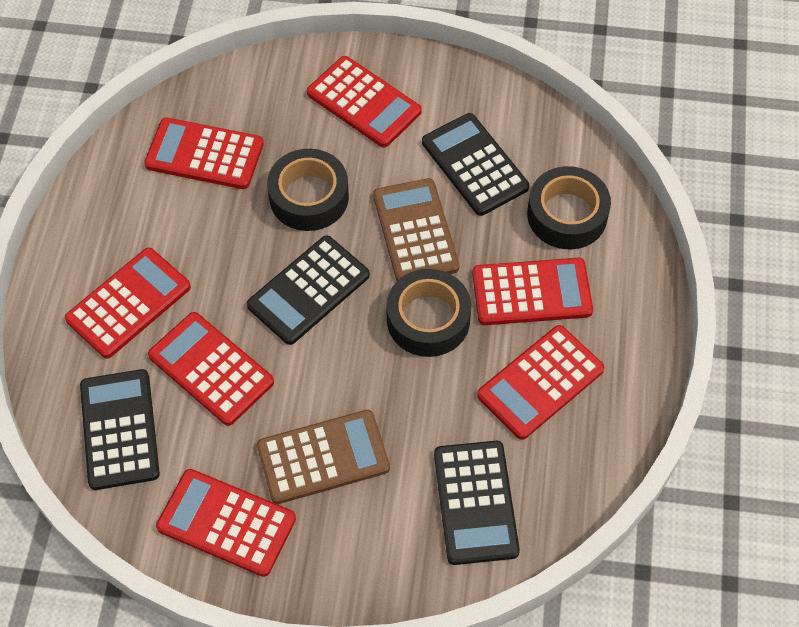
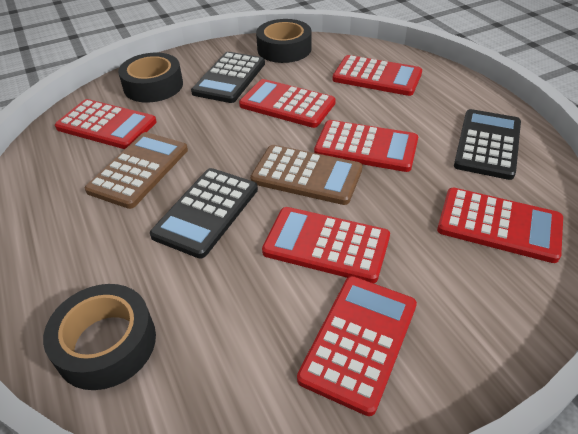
black calculator: 4 -> 3

